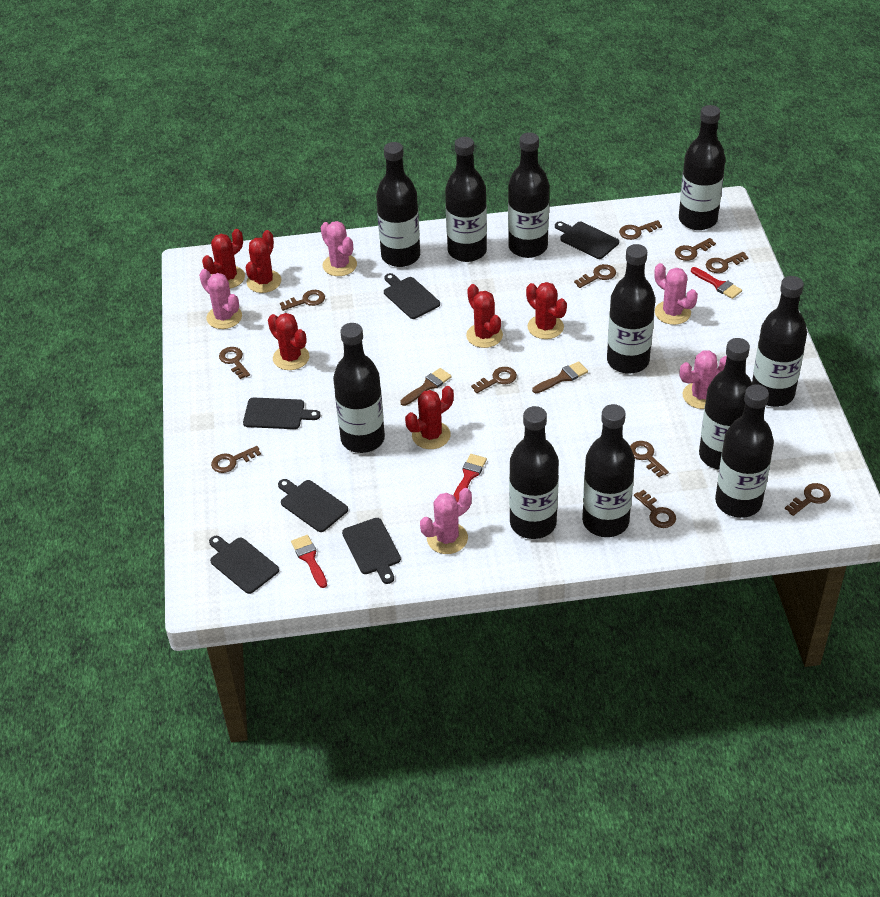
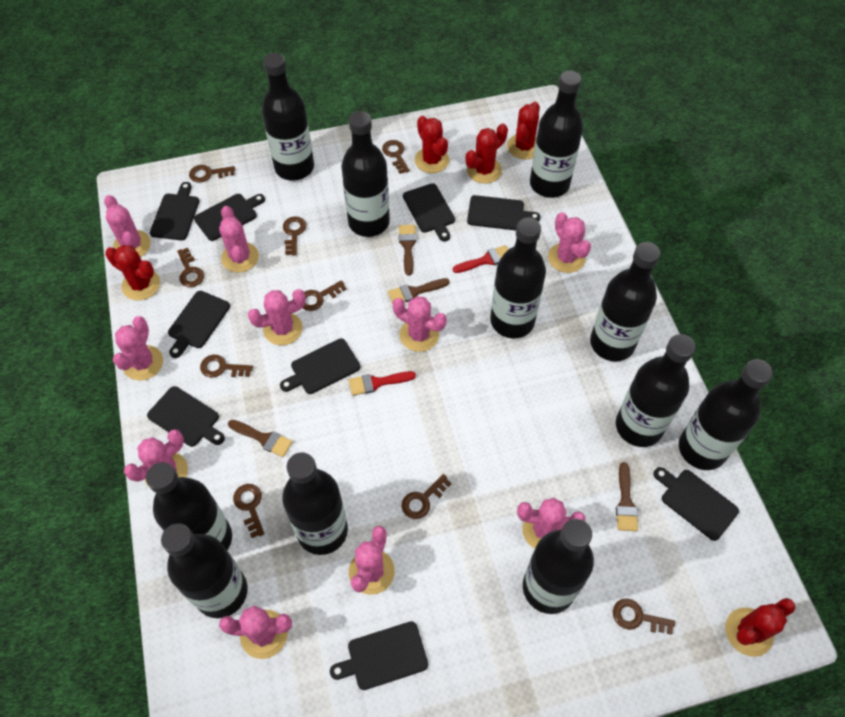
black cutting board: 6 -> 9
brown brush: 2 -> 4
brown key: 11 -> 9
pink cactus: 5 -> 10
red brush: 3 -> 2
red cactus: 6 -> 5

